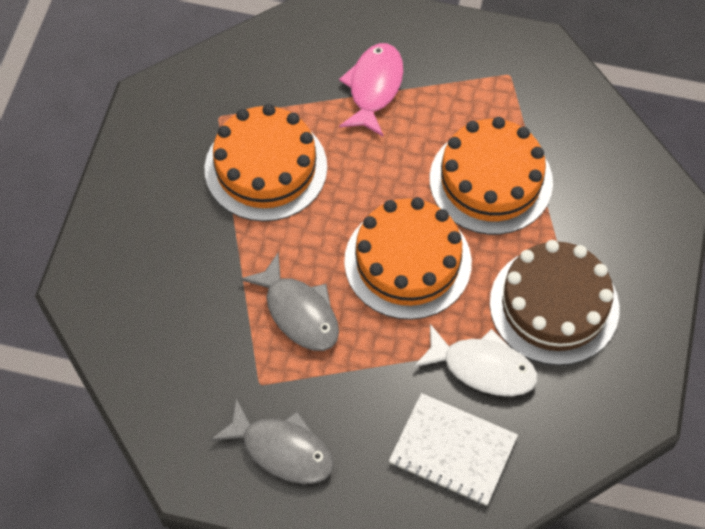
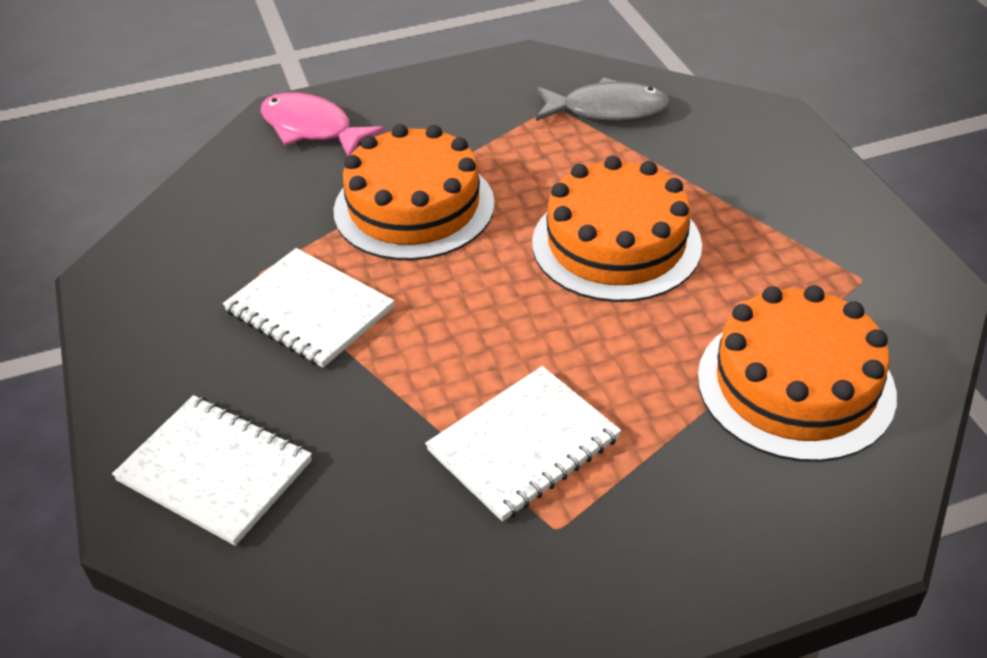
brown cake: 1 -> 0
grey fish: 2 -> 1
white fish: 1 -> 0
white notebook: 1 -> 3

